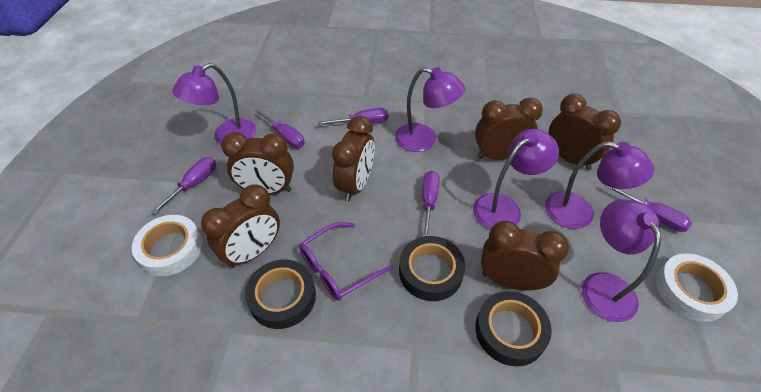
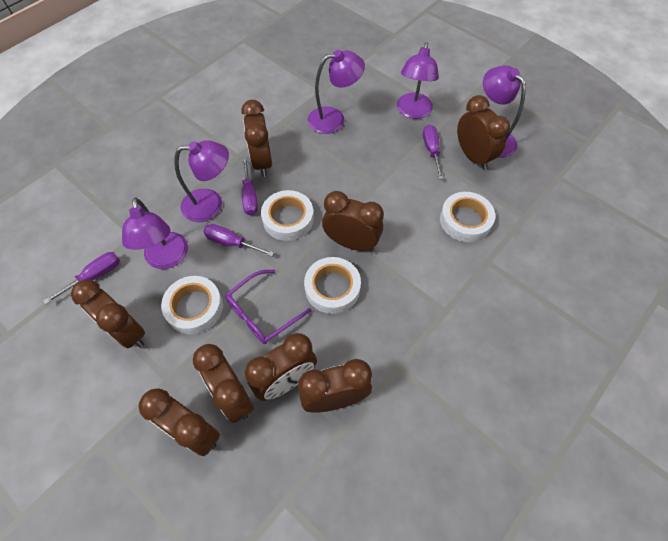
black tape: 3 -> 0
brown clock: 6 -> 8
purple screwdriver: 5 -> 4
white tape: 2 -> 4

